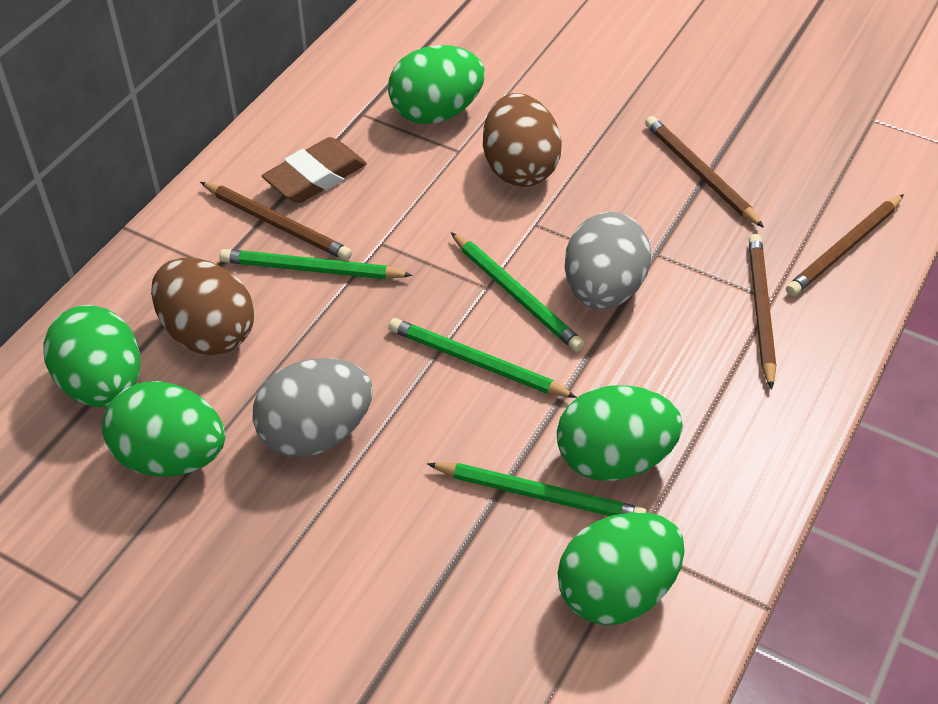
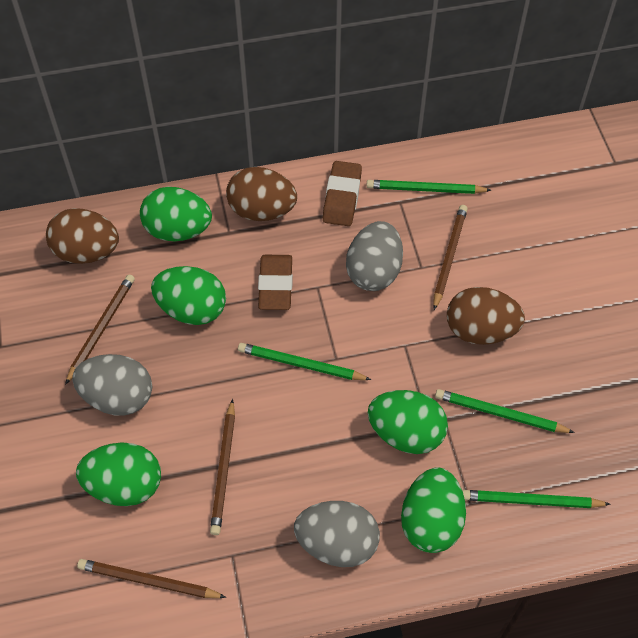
brown egg: 2 -> 3
brown eraser: 1 -> 2
grey egg: 2 -> 3

